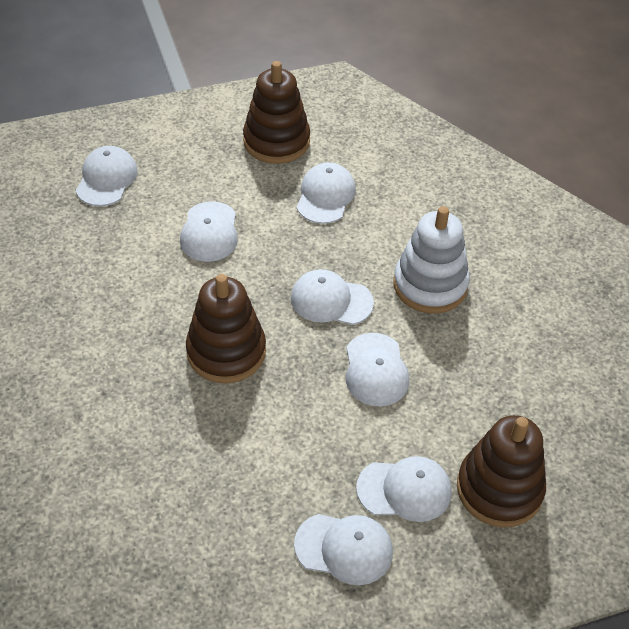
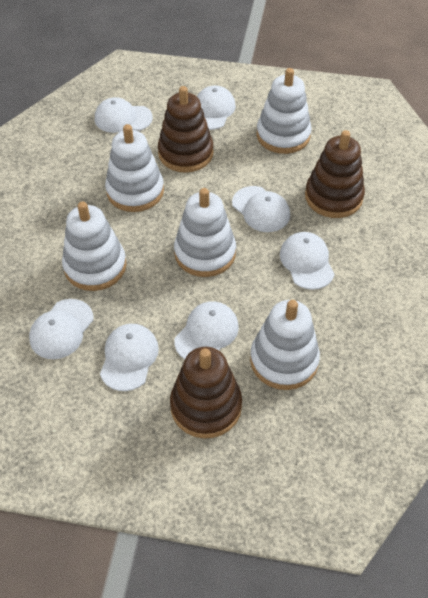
white stacking toy: 1 -> 5

